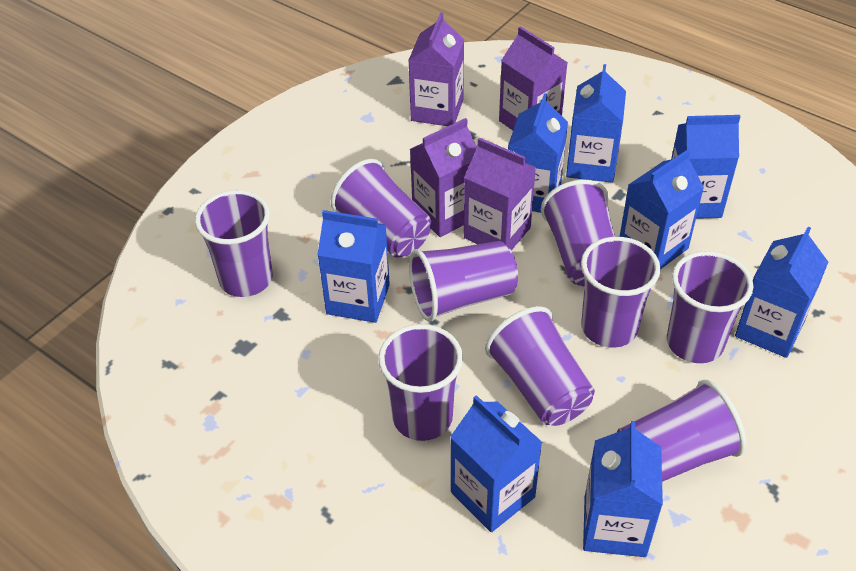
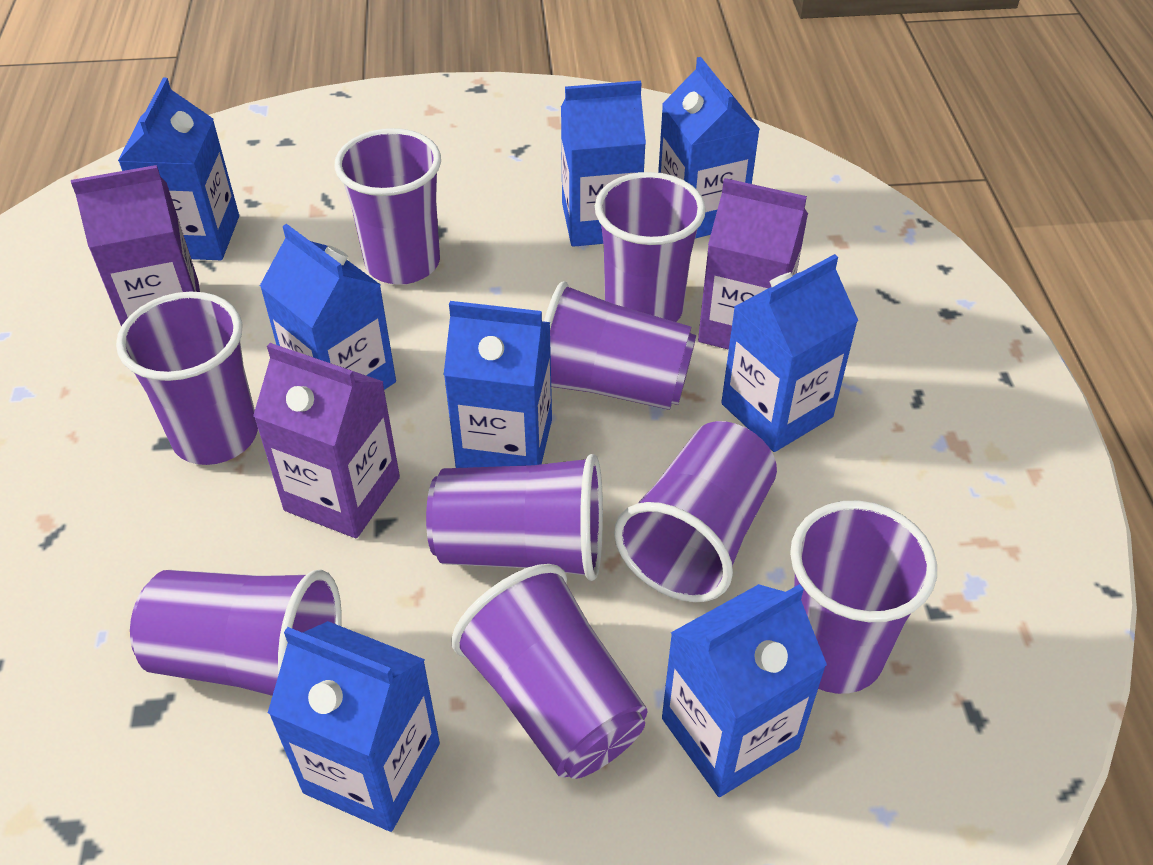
purple carton: 4 -> 3

